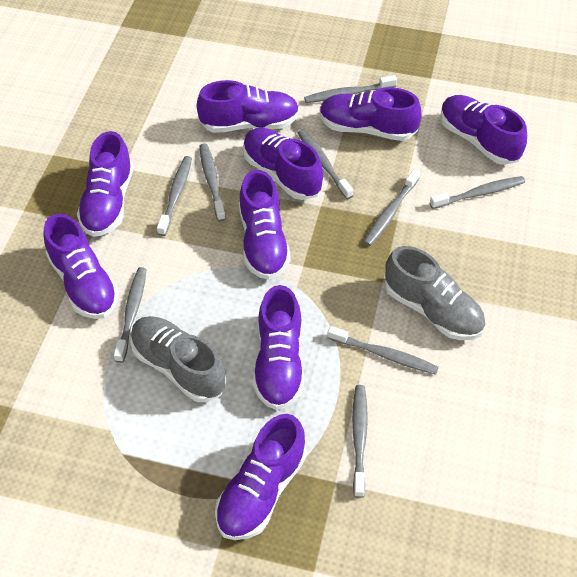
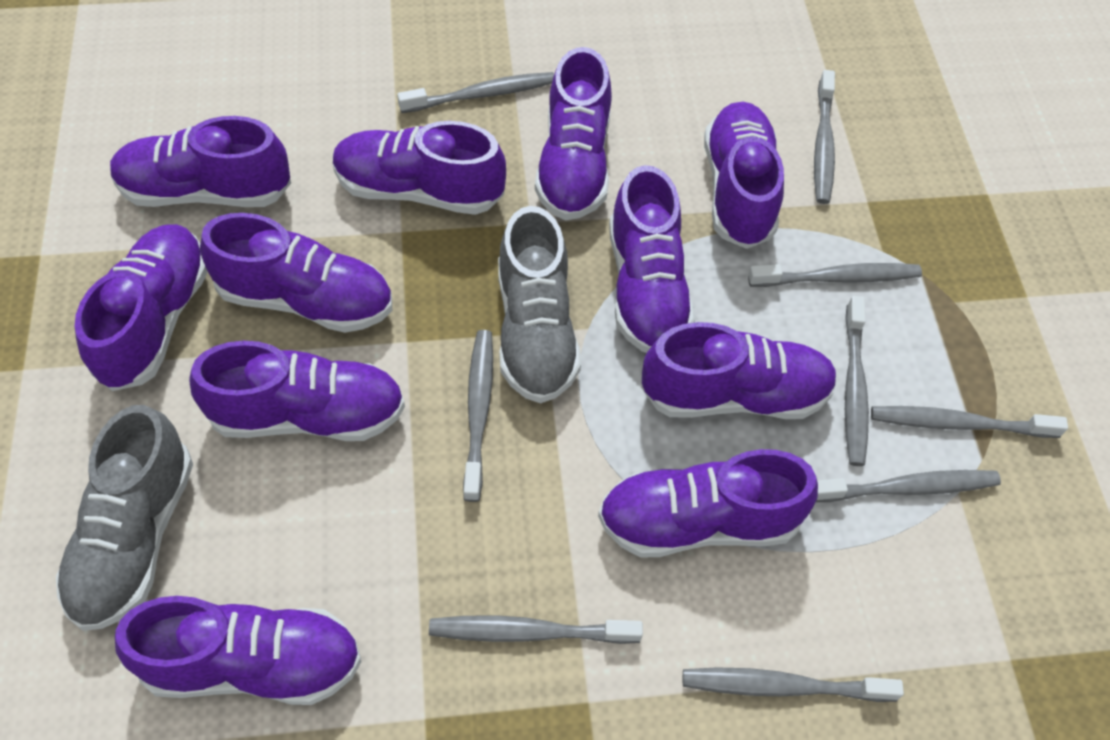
purple shoe: 9 -> 11

